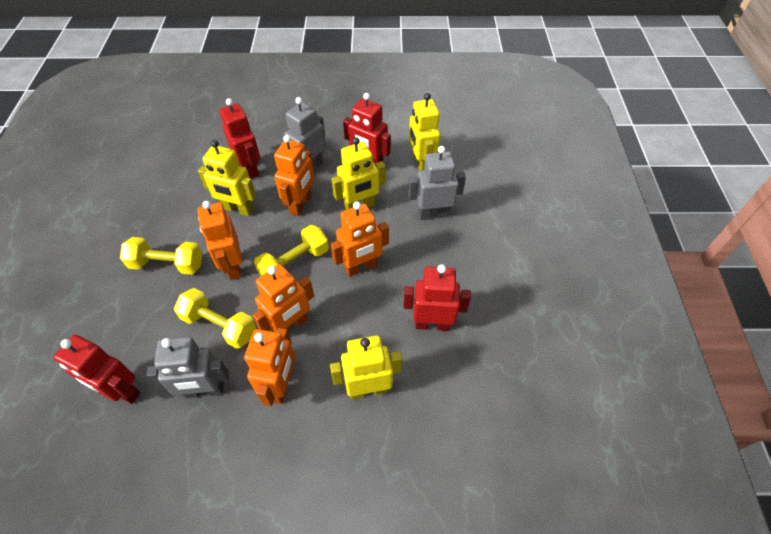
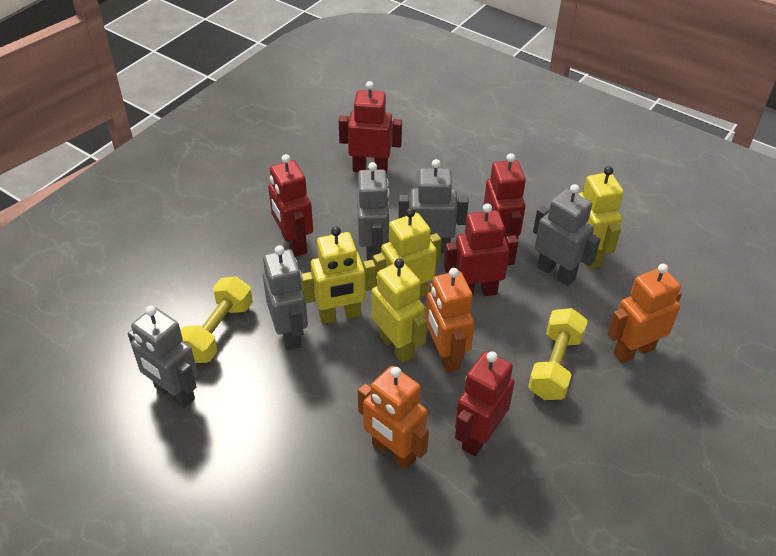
grey robot: 3 -> 5
orange robot: 5 -> 3
red robot: 4 -> 5
yellow dumbbell: 3 -> 2

